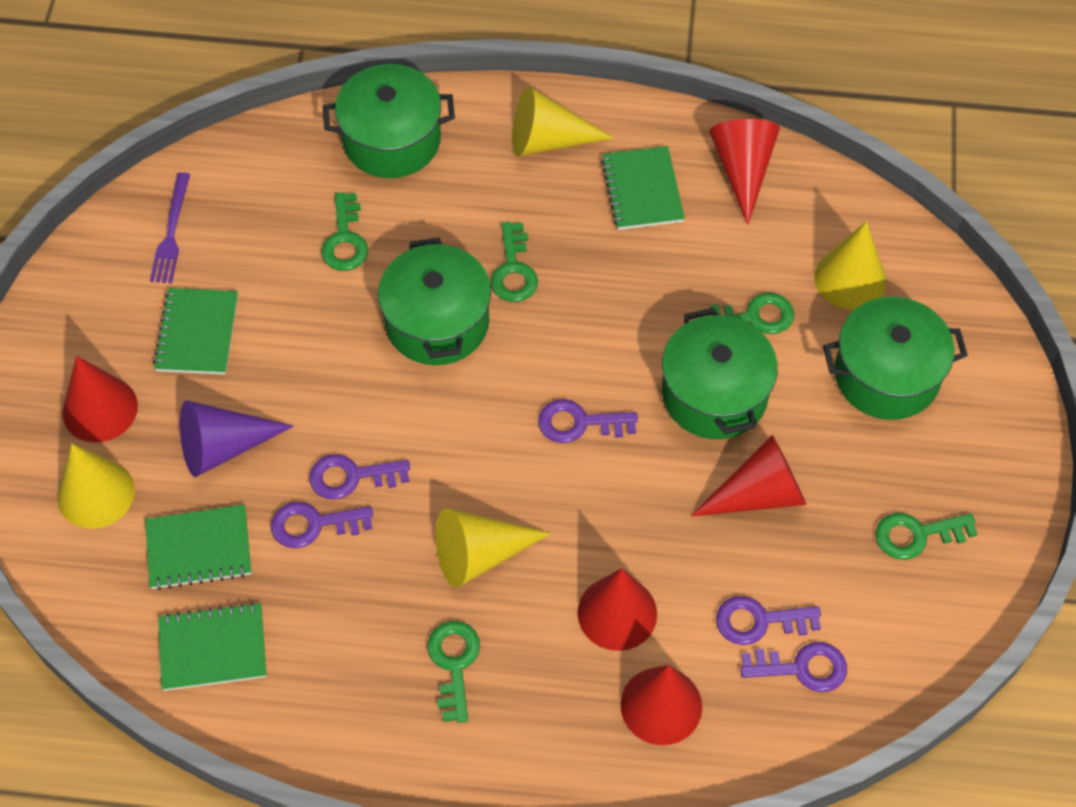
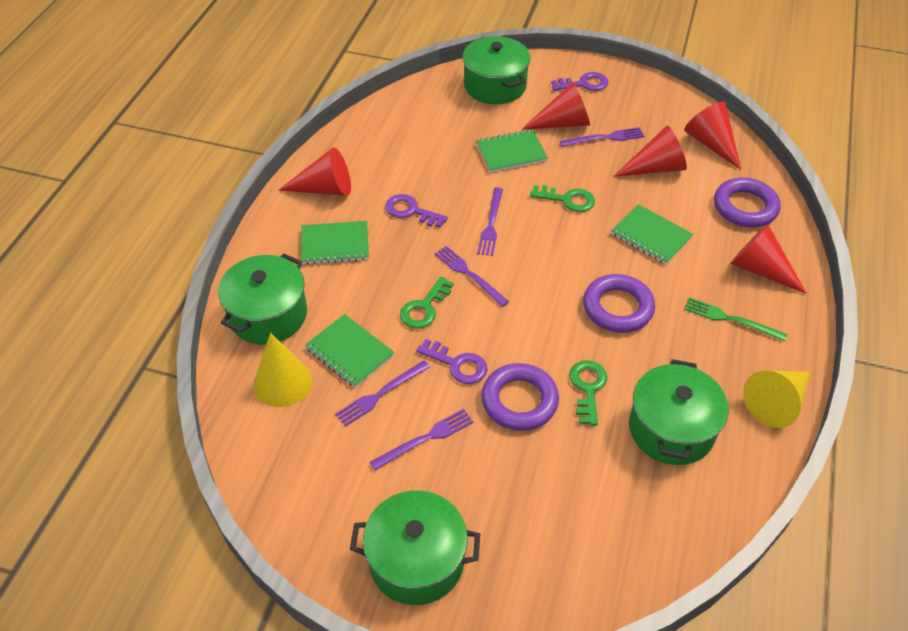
green fork: 0 -> 1
green key: 5 -> 3
purple cone: 1 -> 0
purple fork: 1 -> 5
purple key: 5 -> 3
purple ring: 0 -> 3
yellow cone: 4 -> 2

